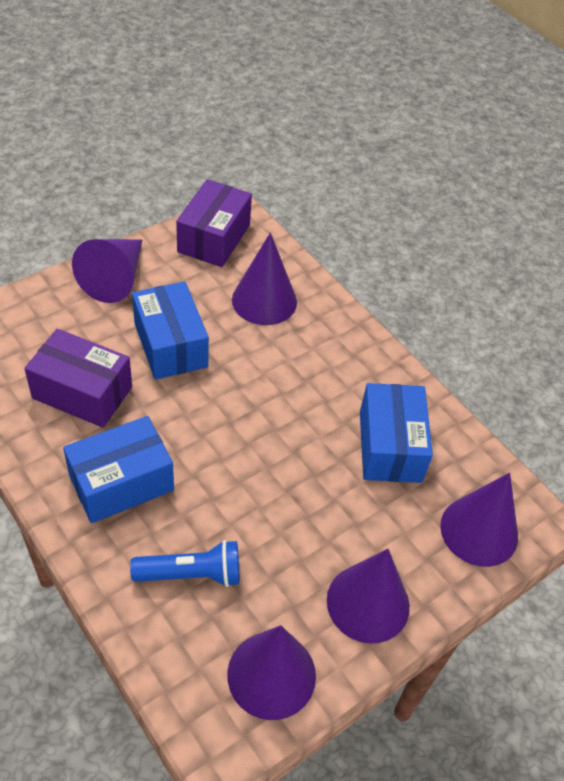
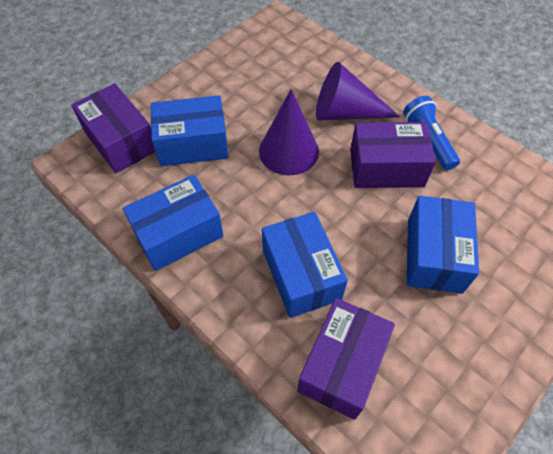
blue box: 3 -> 4
purple box: 2 -> 3
purple cone: 5 -> 2

